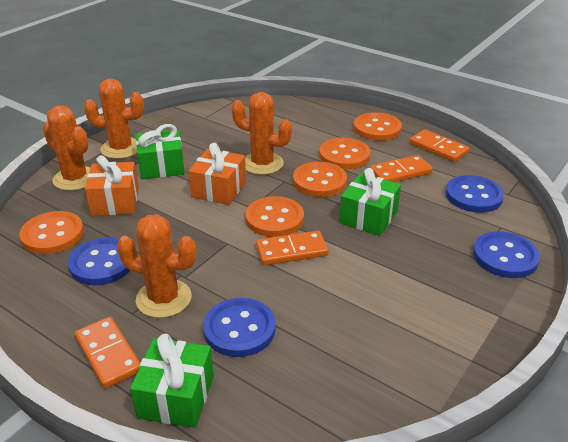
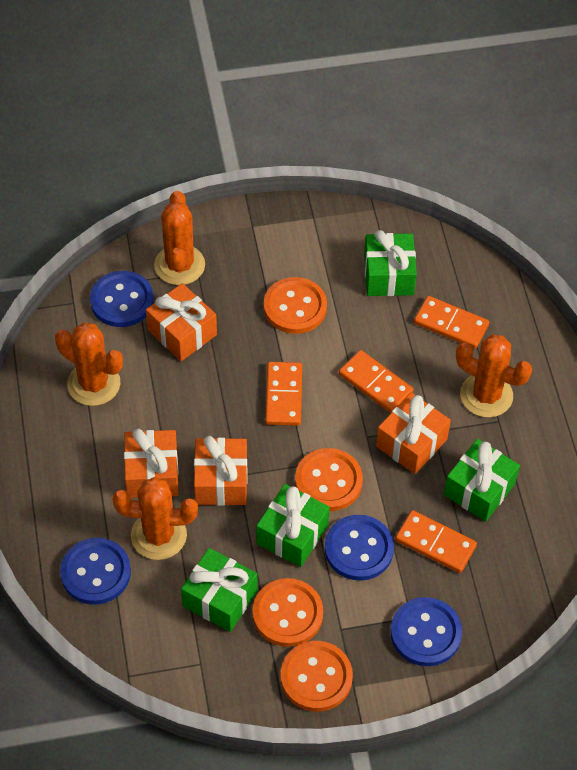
green gift: 3 -> 4
orange button: 5 -> 4
orange gift: 2 -> 4

